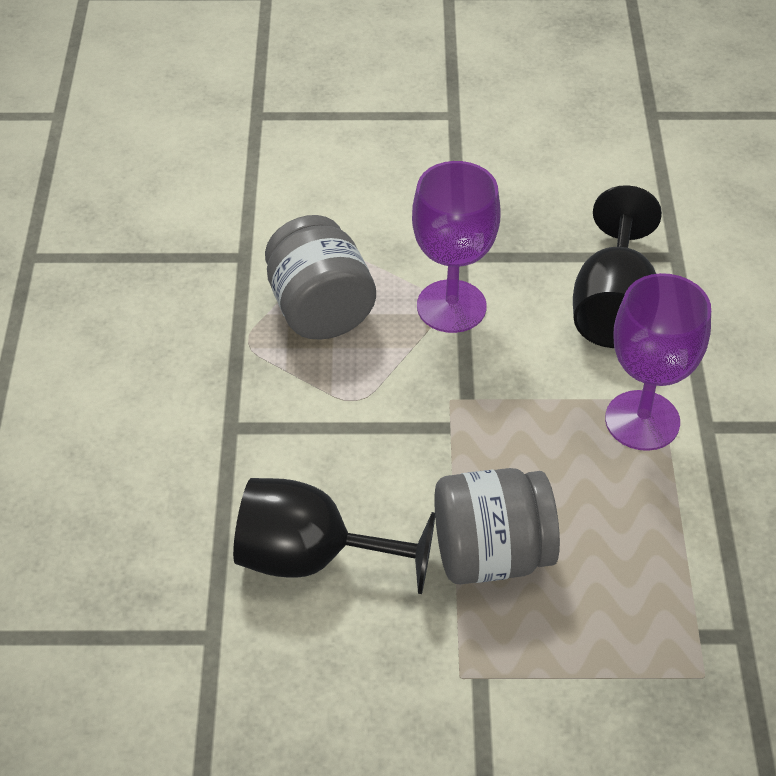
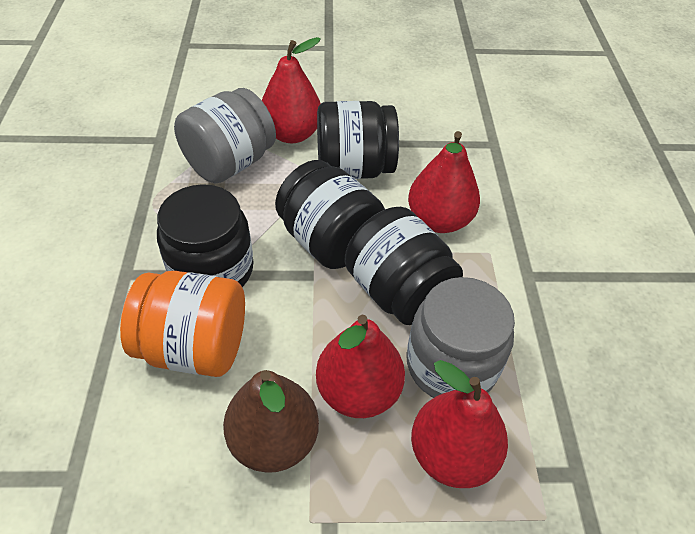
black goblet: 2 -> 0
black jar: 0 -> 4
brown pear: 0 -> 1
orange jar: 0 -> 1
purple goblet: 2 -> 0
red pear: 0 -> 4

